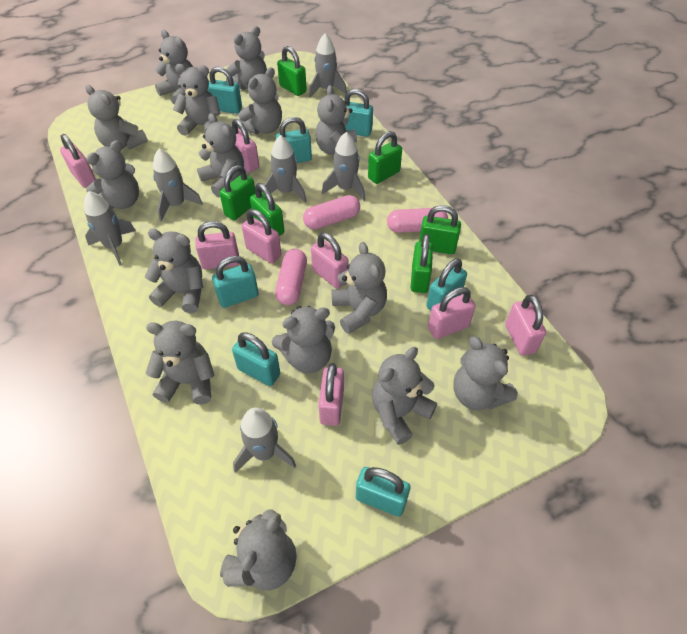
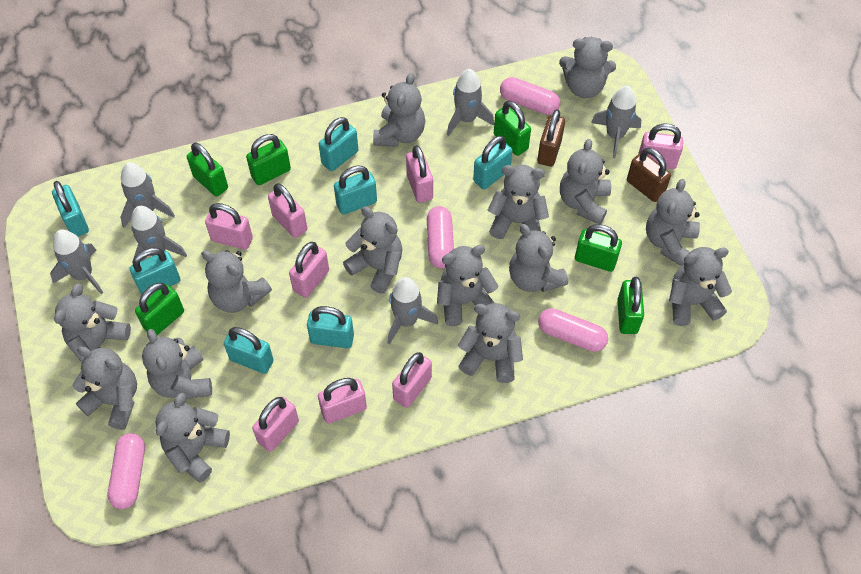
brown padlock: 0 -> 2
pink capsule: 3 -> 4

